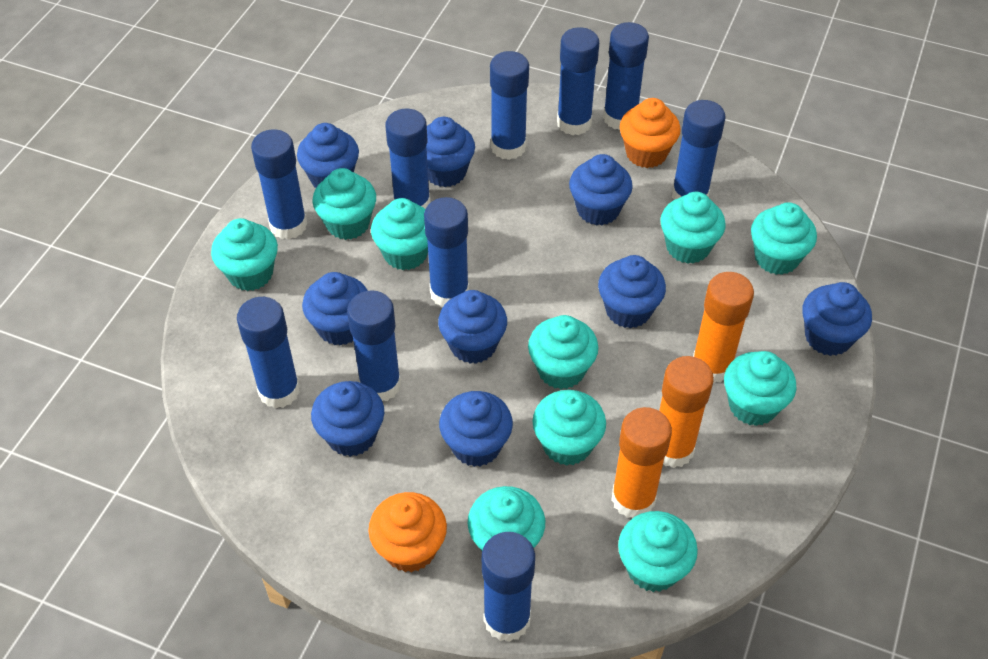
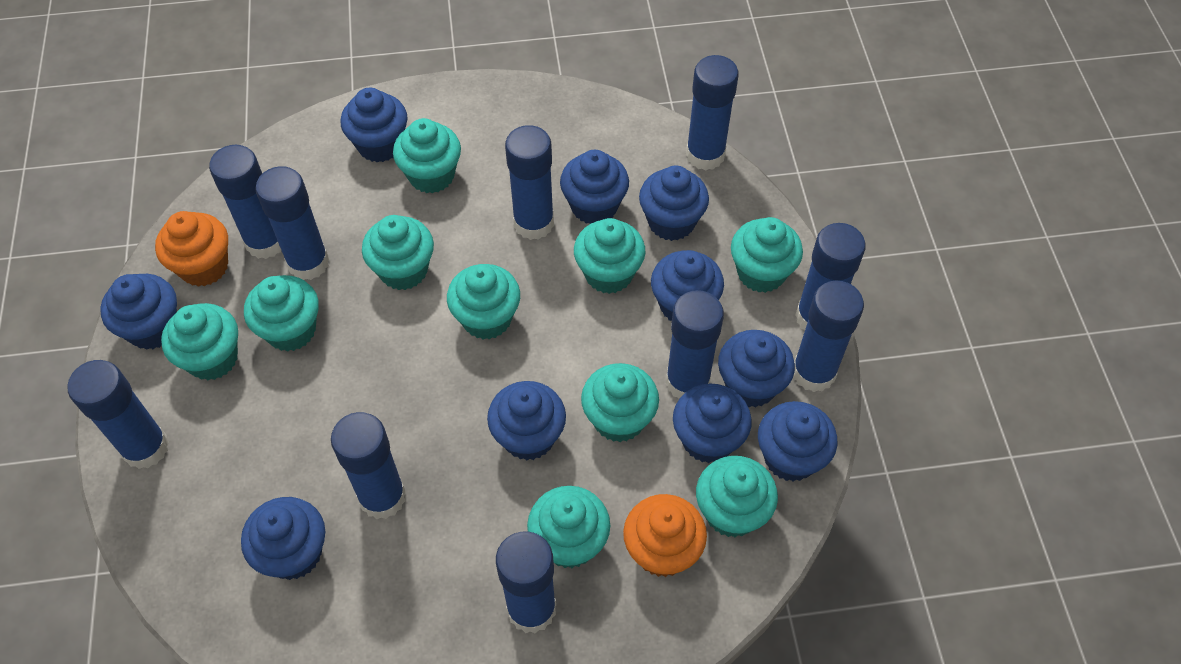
blue cupcake: 9 -> 10
orange glue stick: 3 -> 0

